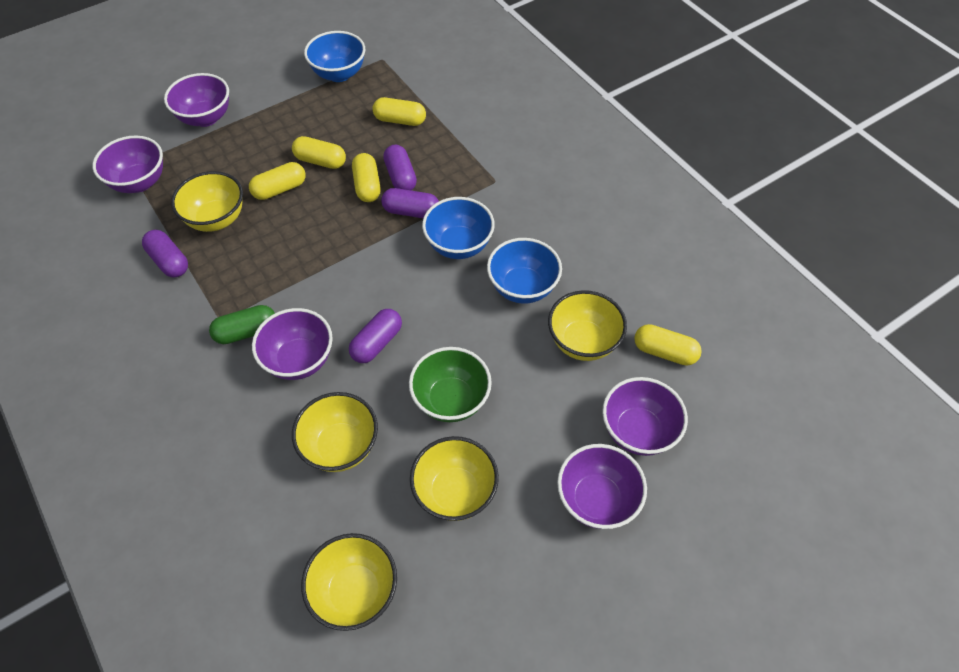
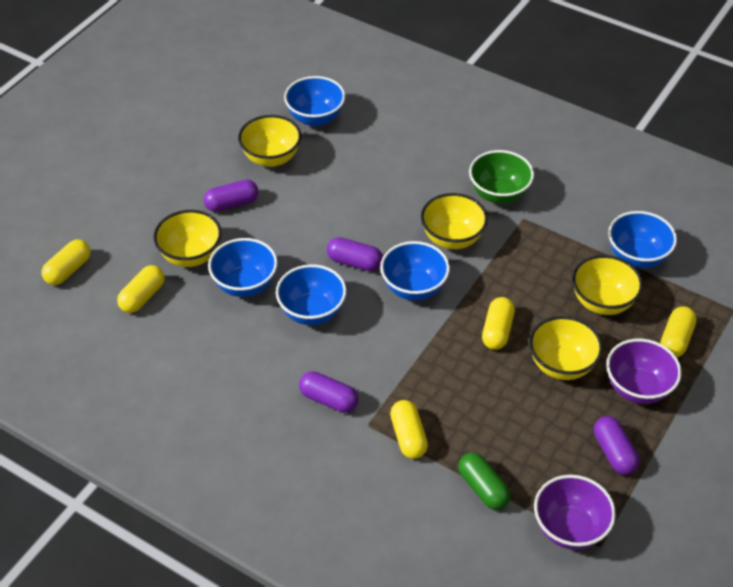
blue bowl: 3 -> 5
purple bowl: 5 -> 2

